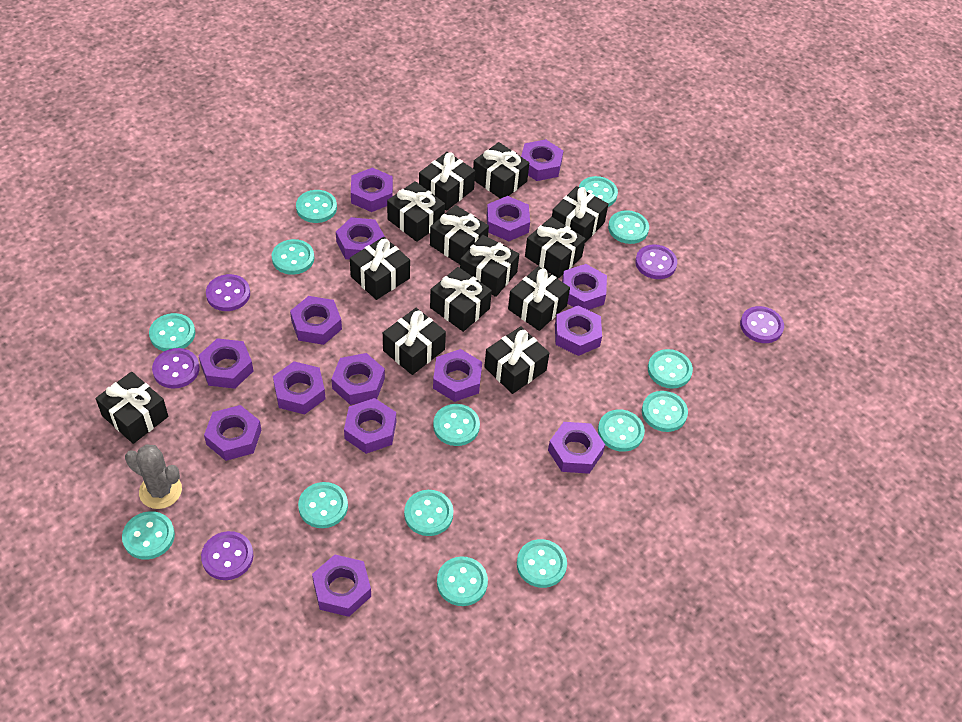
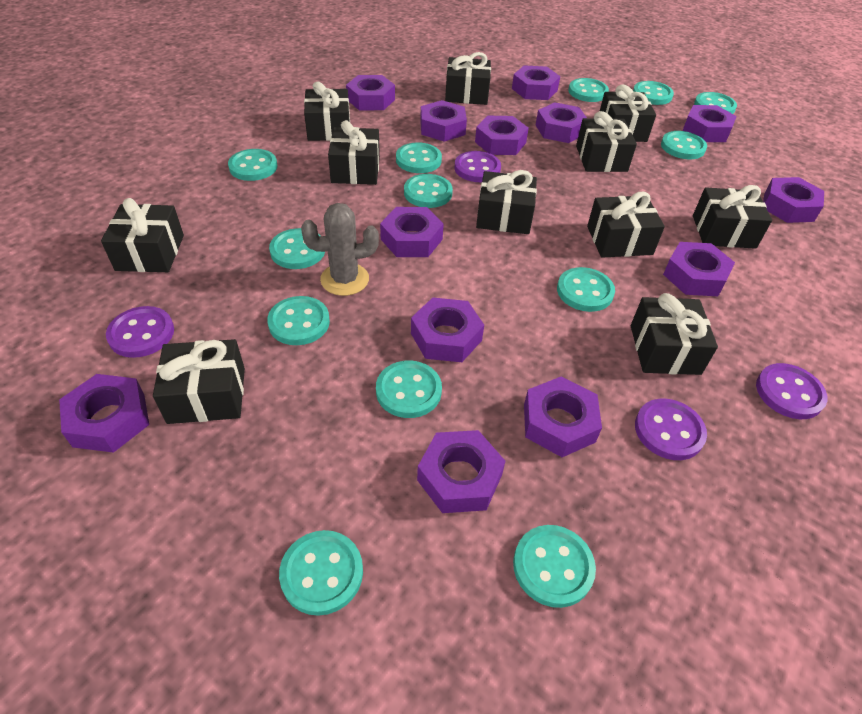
black gift: 13 -> 11
purple button: 5 -> 4
purple nut: 15 -> 13
turquoise button: 14 -> 13

